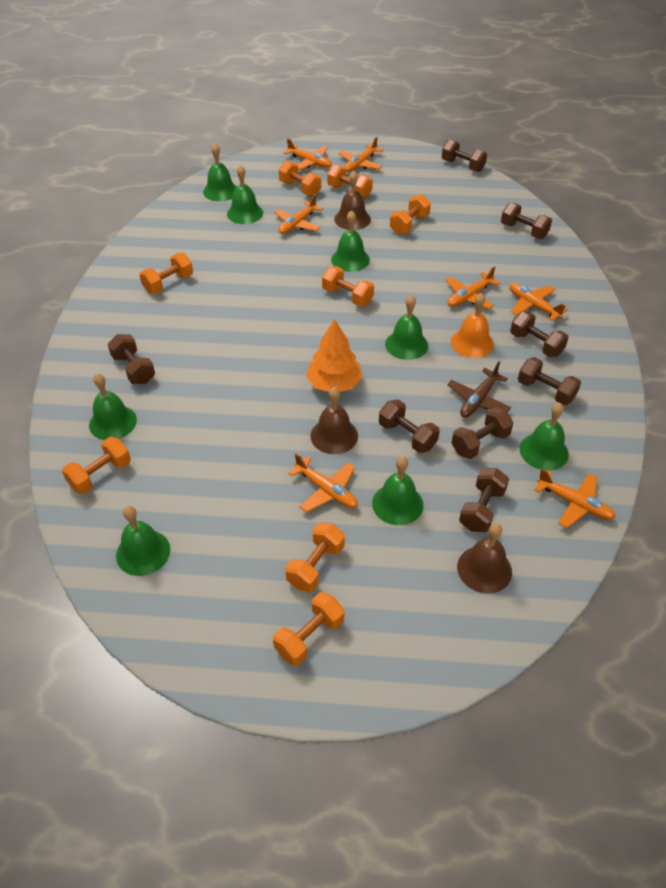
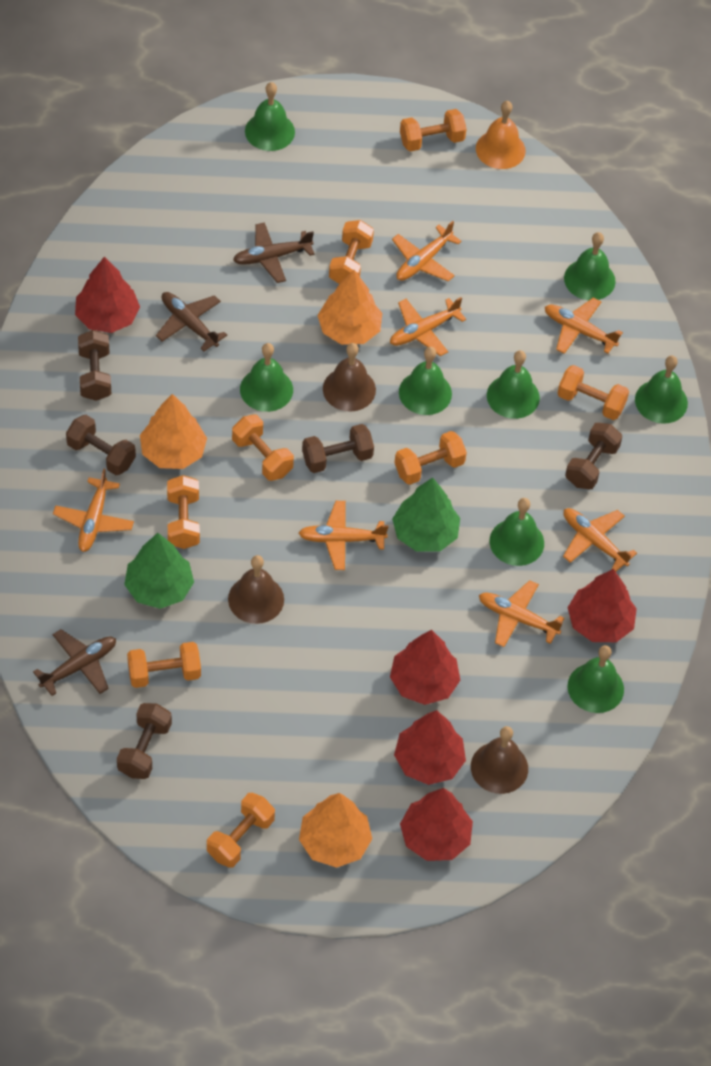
brown dumbbell: 8 -> 5
brown plane: 1 -> 3
green tree: 0 -> 2
orange tree: 1 -> 3
red tree: 0 -> 5

